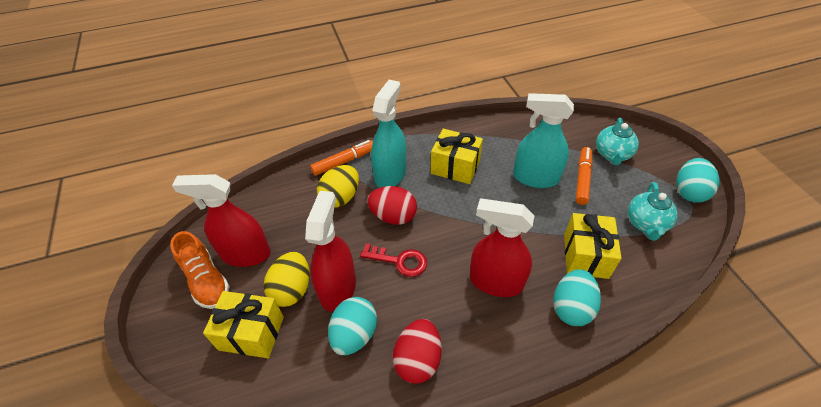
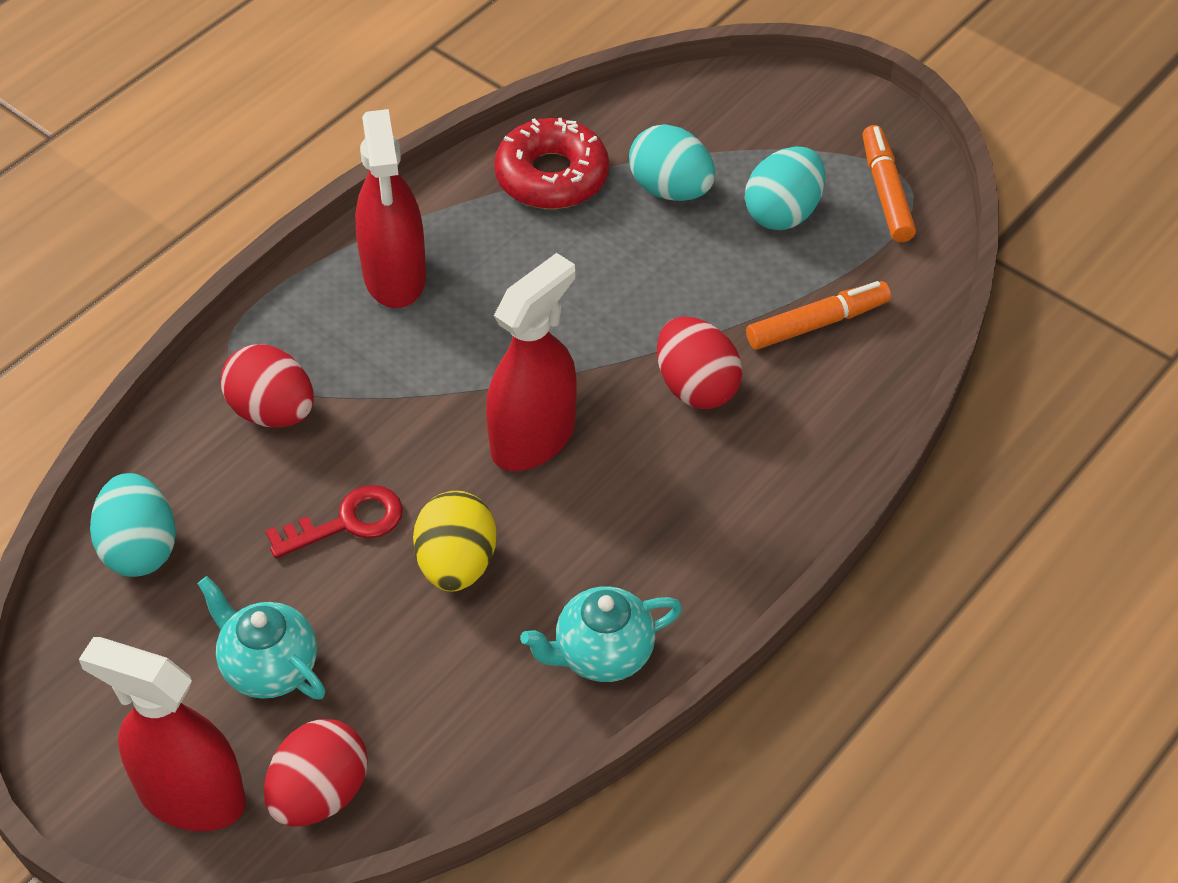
orange shoe: 1 -> 0
red donut: 0 -> 1
red egg: 2 -> 3
turquoise spray bottle: 2 -> 0
yellow egg: 2 -> 1
yellow gift: 3 -> 0

